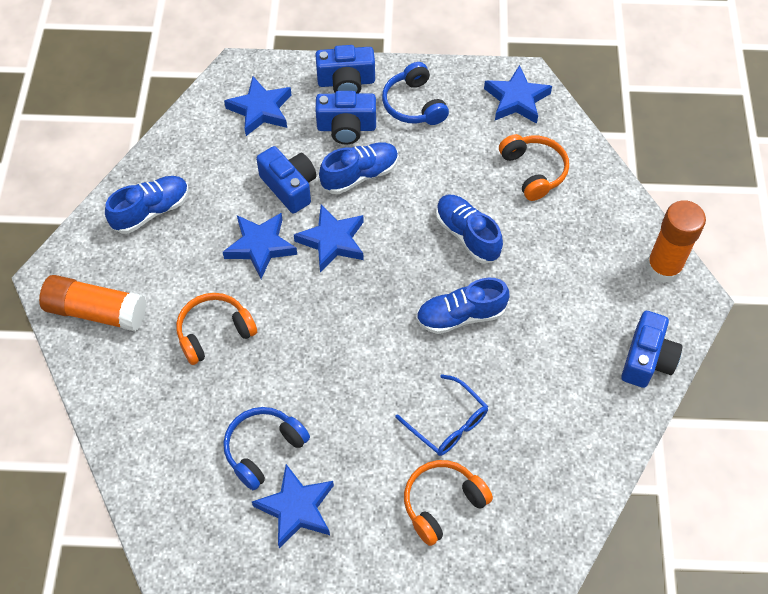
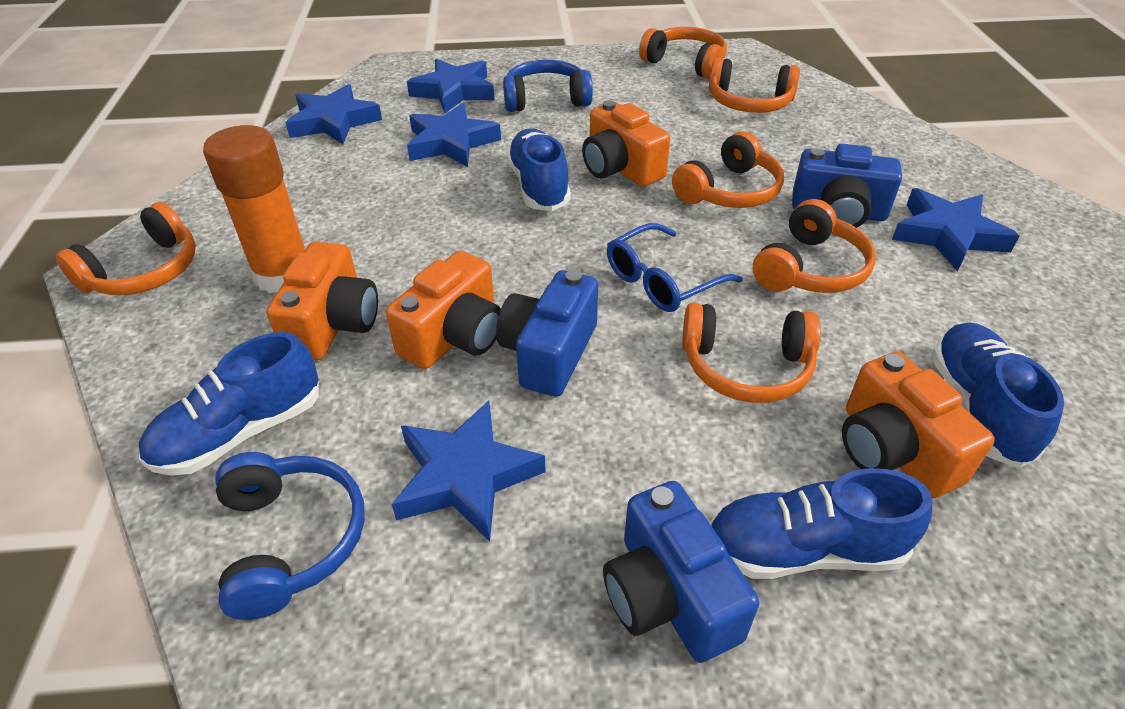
blue camera: 4 -> 3
orange camera: 0 -> 4
orange glue stick: 2 -> 1
orange headphones: 3 -> 6

